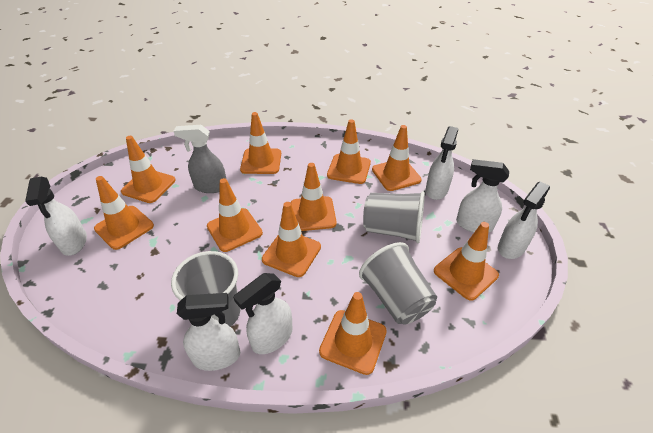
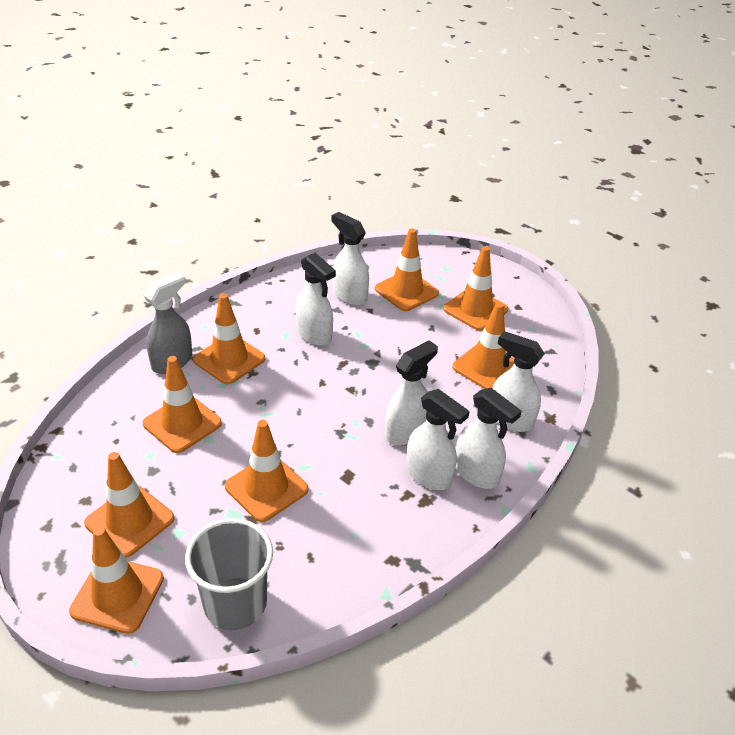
grey cup: 3 -> 1
orange traffic cone: 10 -> 8

